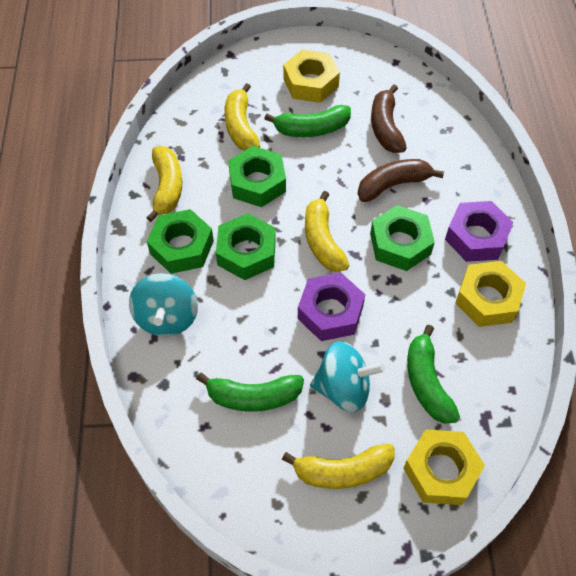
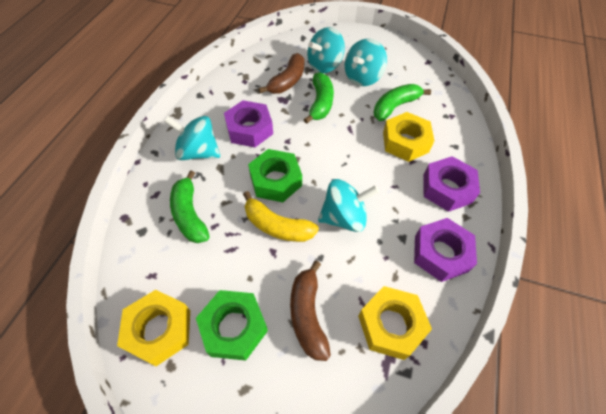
green nut: 4 -> 2
purple nut: 2 -> 3
turquoise spinning top: 2 -> 4
yellow banana: 4 -> 1

